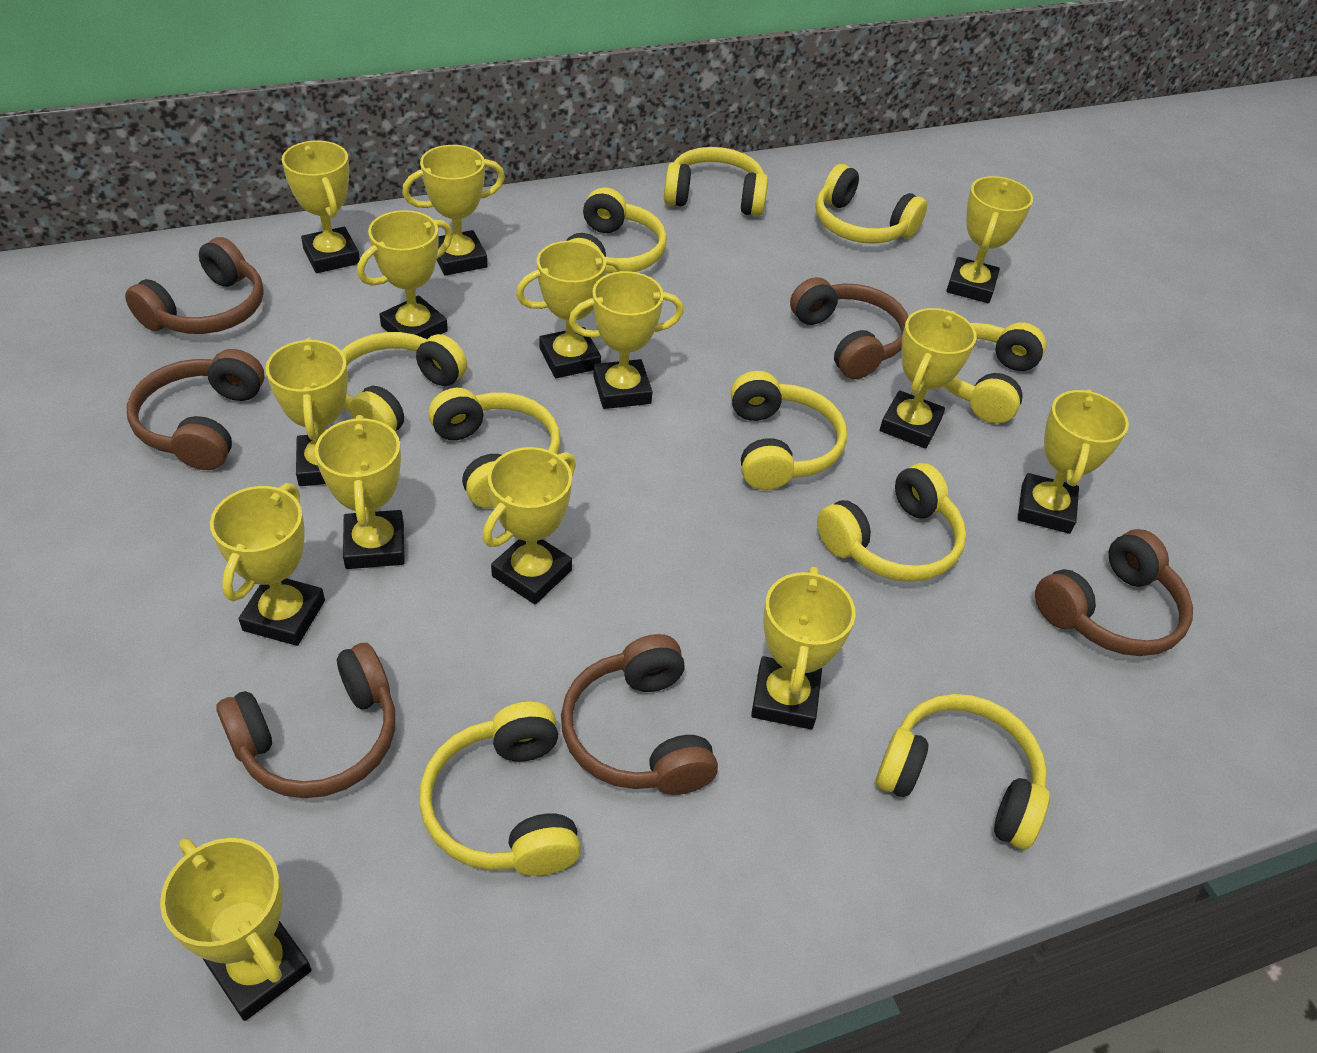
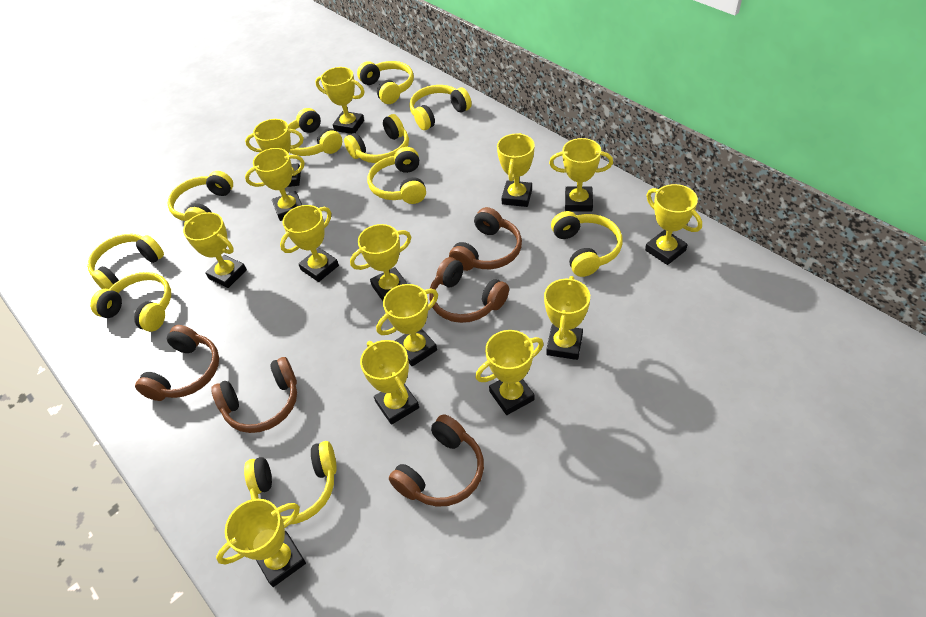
brown headphones: 6 -> 5

